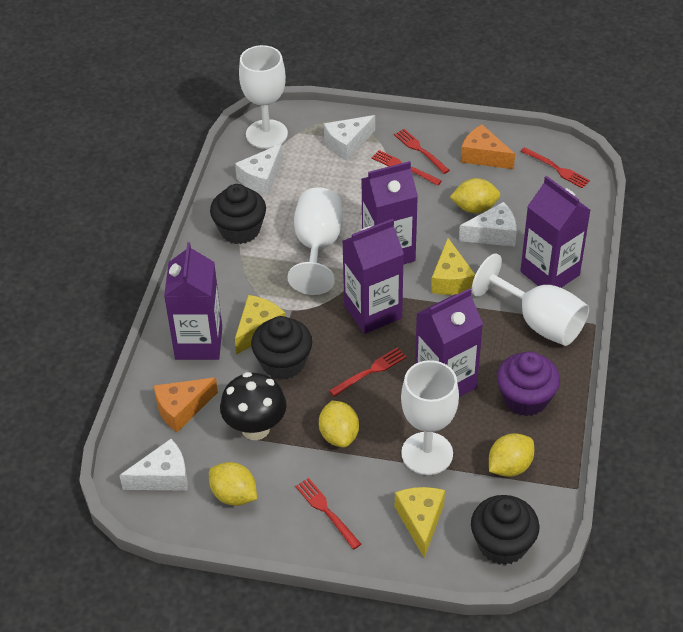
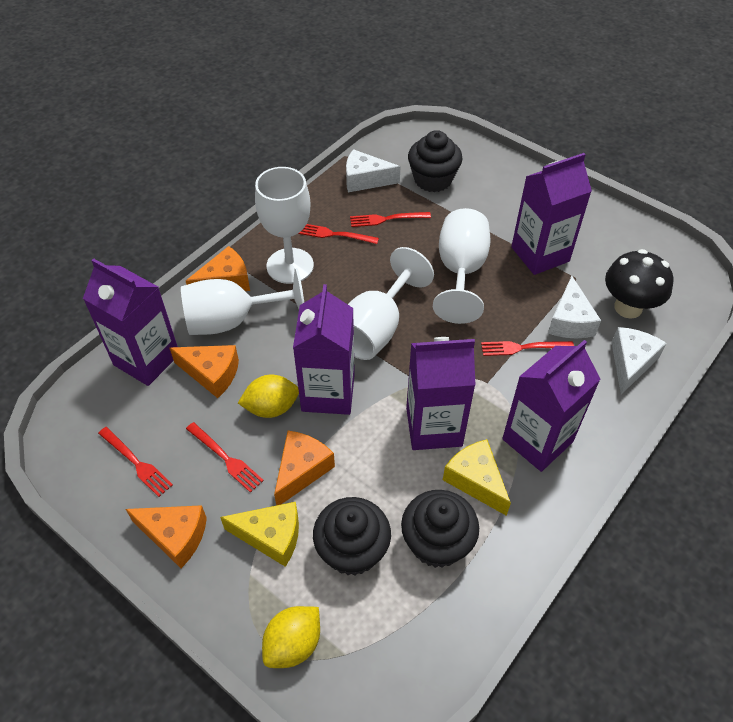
orange cheese: 2 -> 4
purple cupcake: 1 -> 0
white cheese: 4 -> 3
yellow cheese: 3 -> 2
yellow lemon: 4 -> 2

